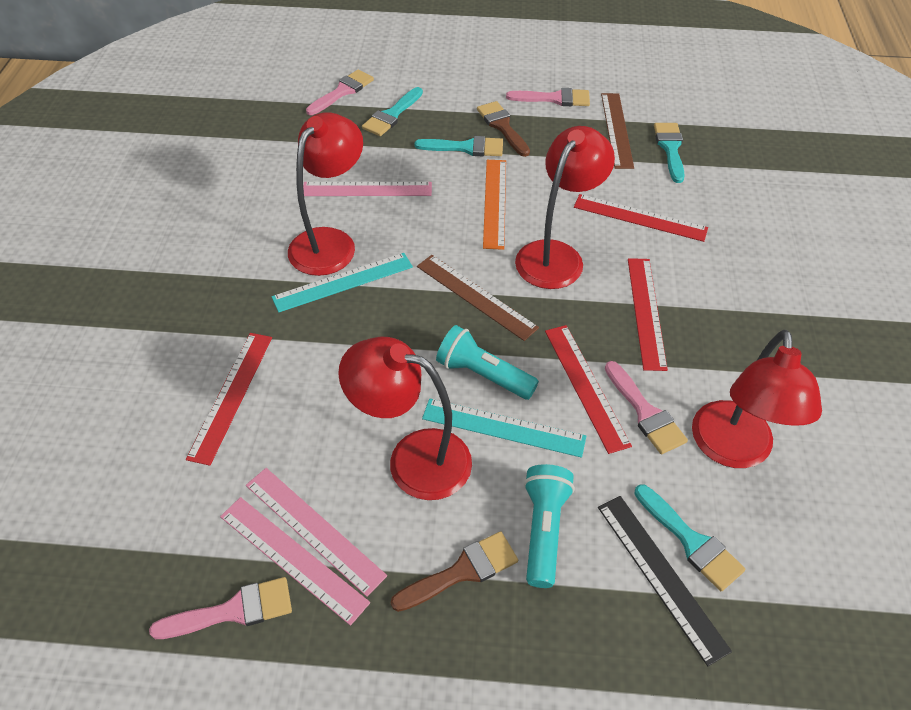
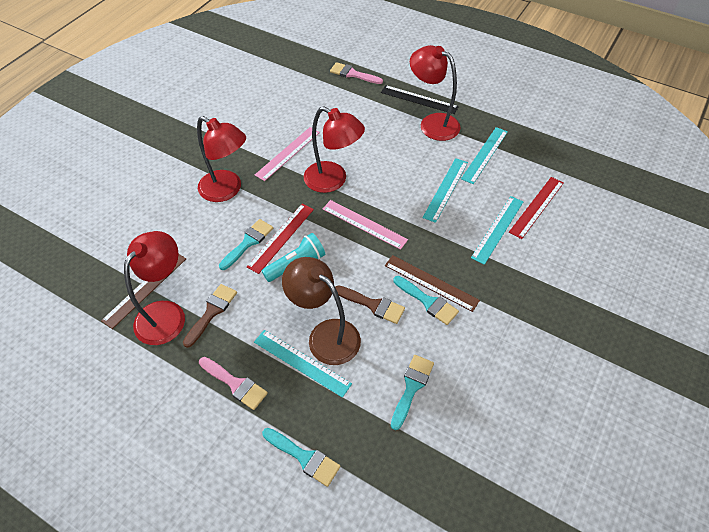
brown lamp: 0 -> 1
orange ruler: 1 -> 0
pink brush: 4 -> 2
pink ruler: 3 -> 2
red ruler: 4 -> 2
turquoise flashlight: 2 -> 1
turquoise ruler: 2 -> 4

